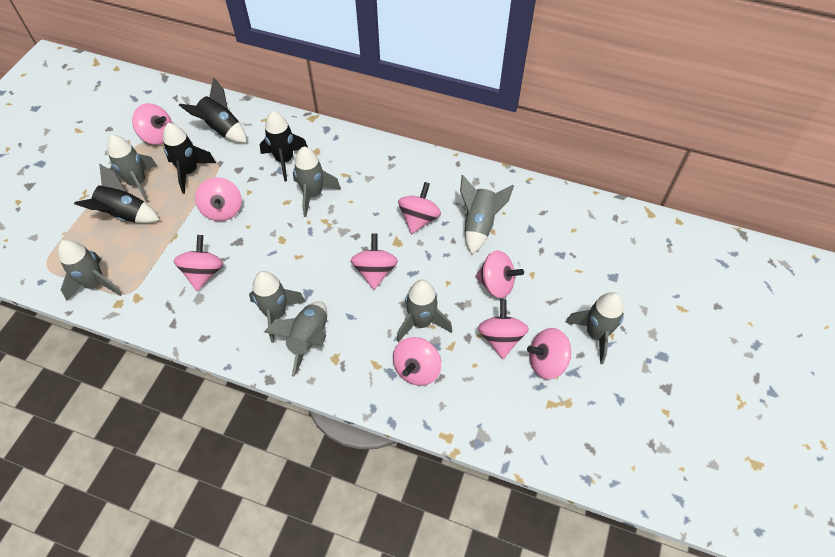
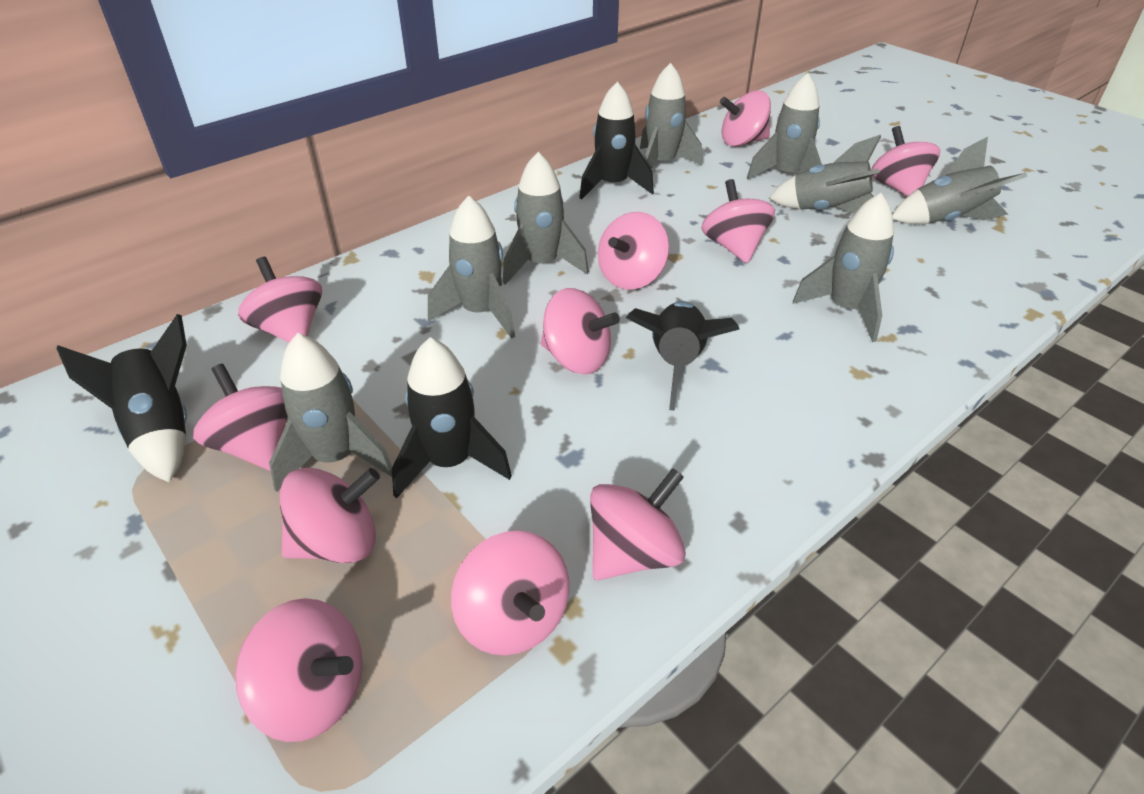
pink spinning top: 9 -> 11

